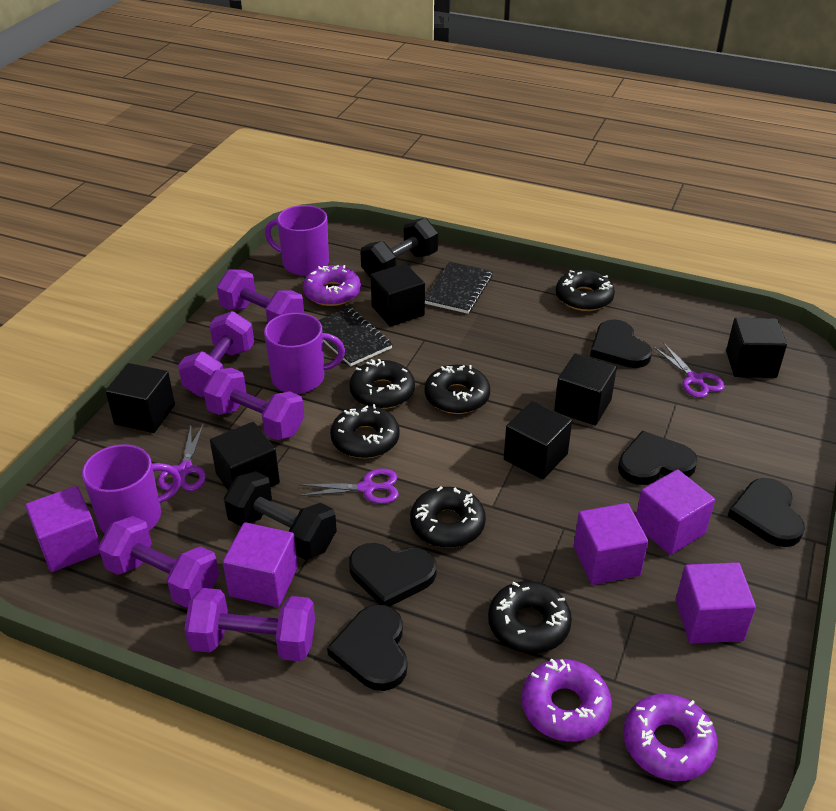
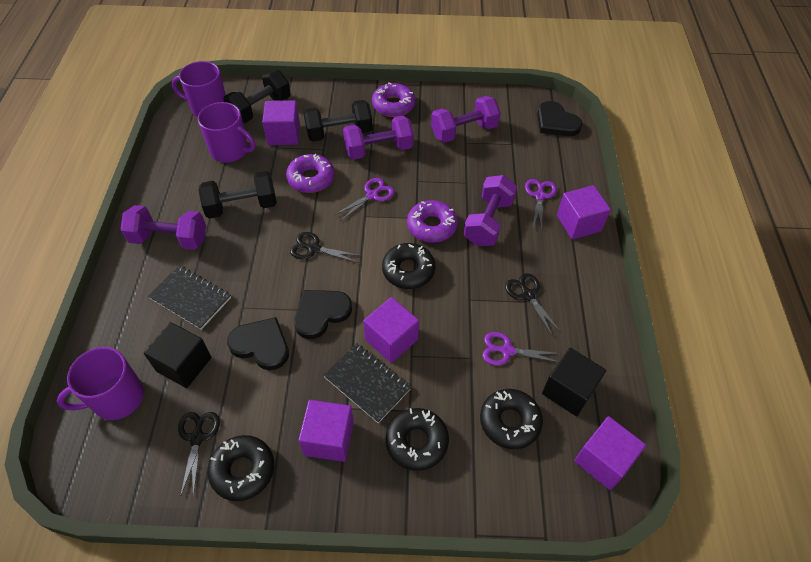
black cube: 6 -> 2
black donut: 6 -> 4
black dumbbell: 2 -> 3
black heart: 5 -> 3
black scissors: 0 -> 3
purple dumbbell: 5 -> 4

